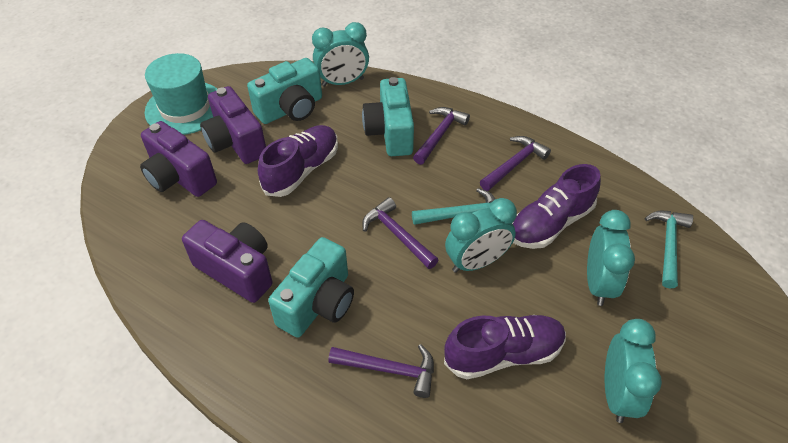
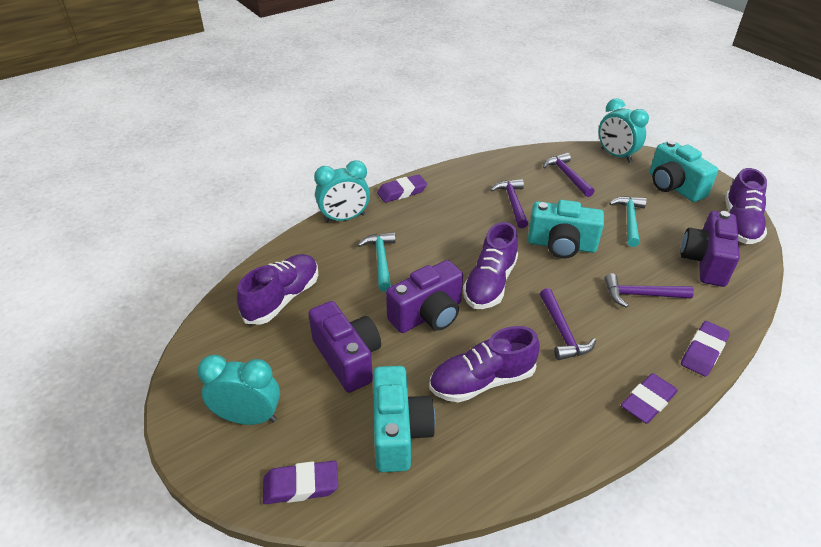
purple eraser: 0 -> 4
purple shoe: 3 -> 4
turquoise clock: 4 -> 3
turquoise hat: 1 -> 0

